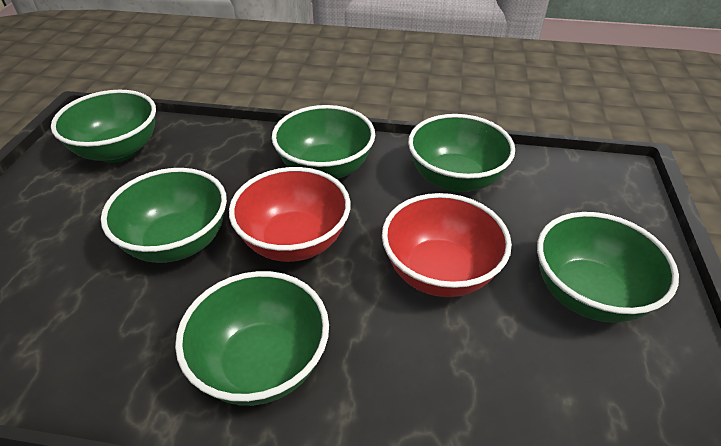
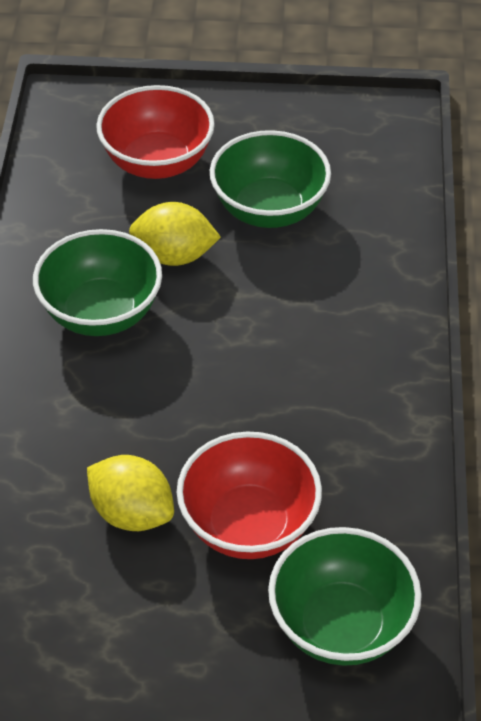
green bowl: 6 -> 3
yellow lemon: 0 -> 2

